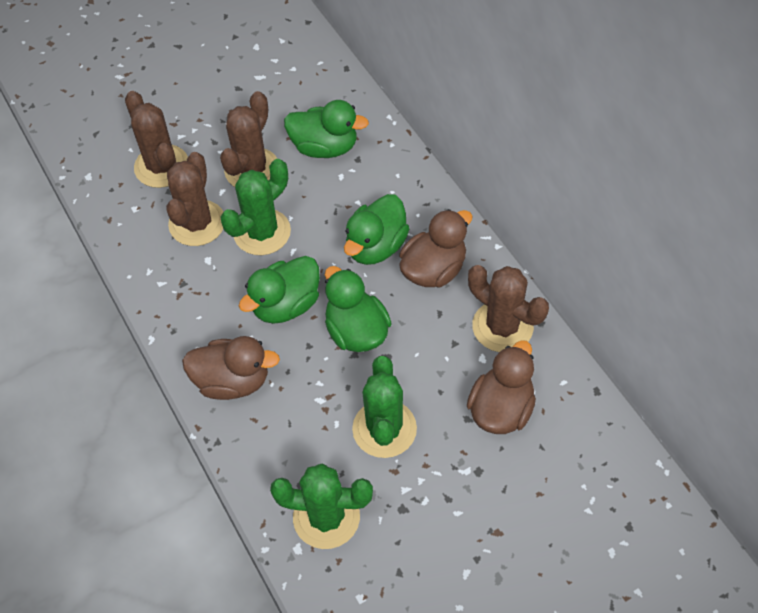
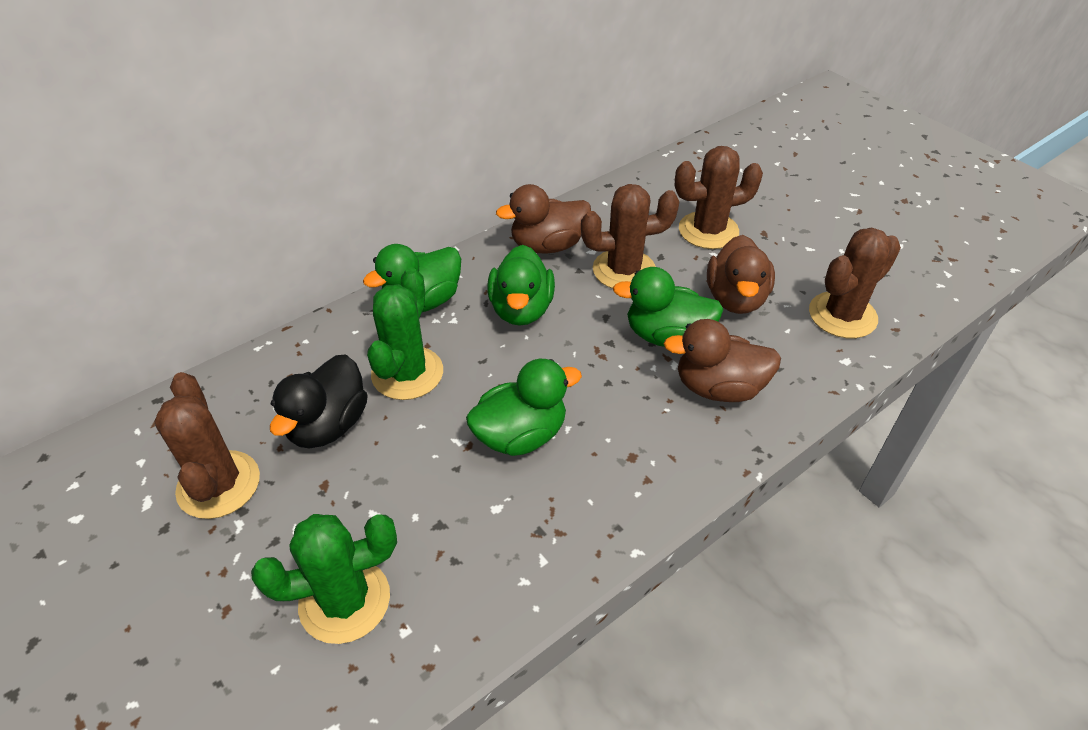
black duck: 0 -> 1
green cactus: 3 -> 2

